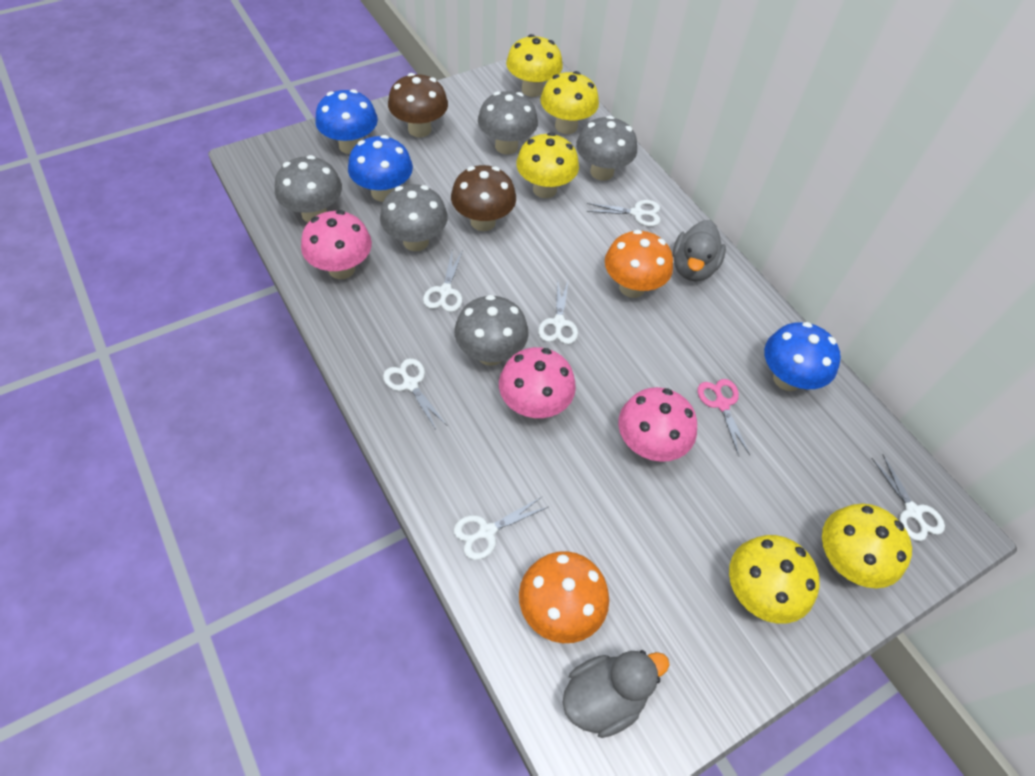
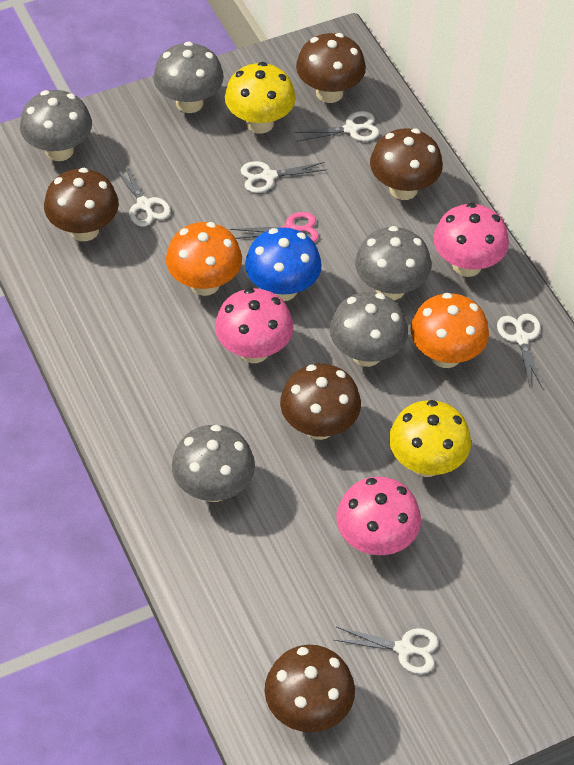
blue mushroom: 3 -> 1
brown mushroom: 2 -> 5
grey duck: 2 -> 0
white scissors: 6 -> 5
yellow mushroom: 5 -> 2

